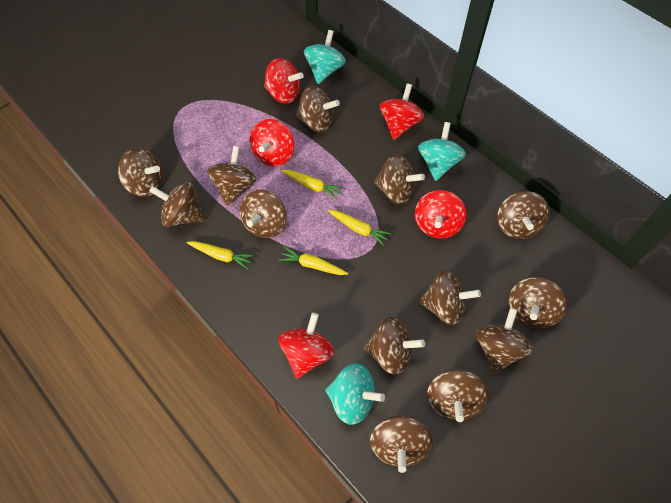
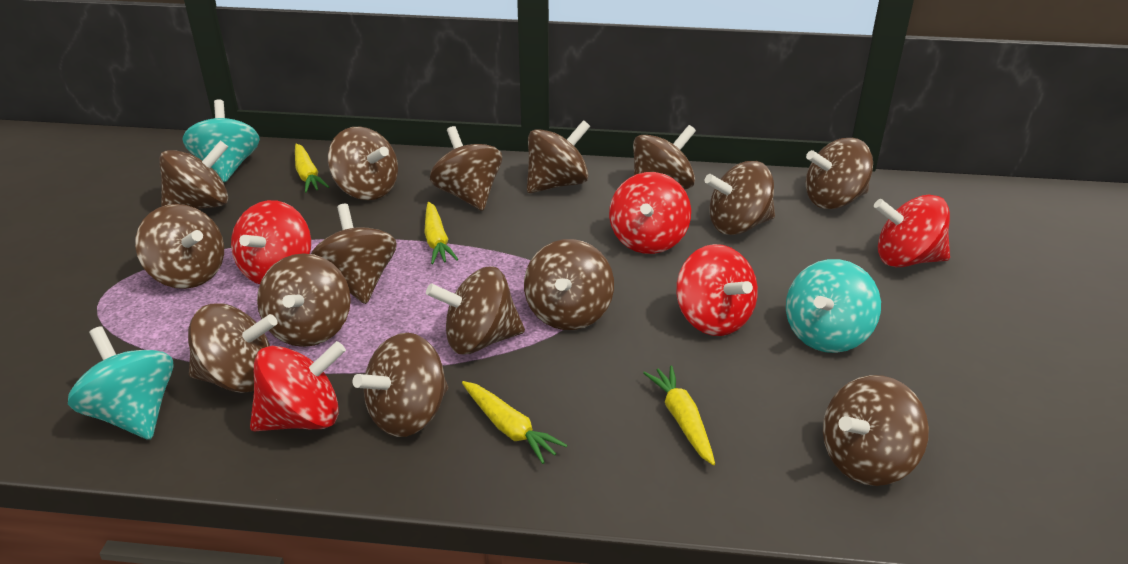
brown spinning top: 13 -> 15

